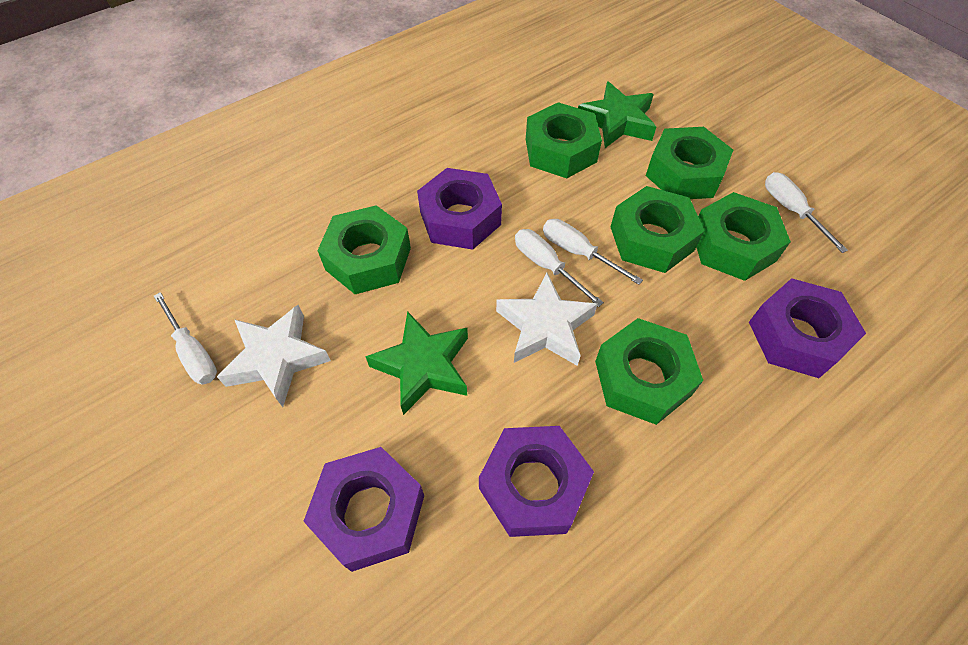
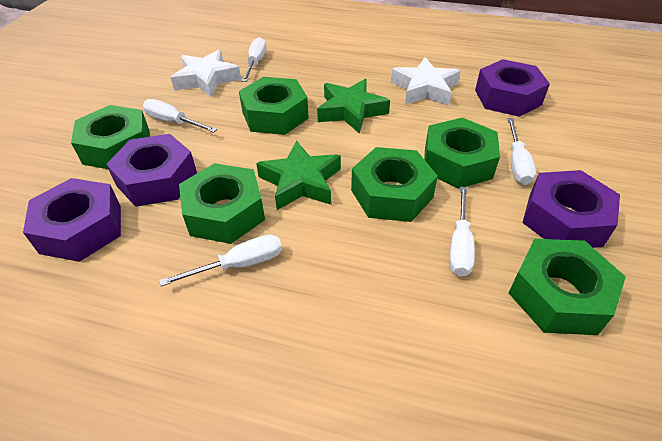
white screwdriver: 4 -> 5

